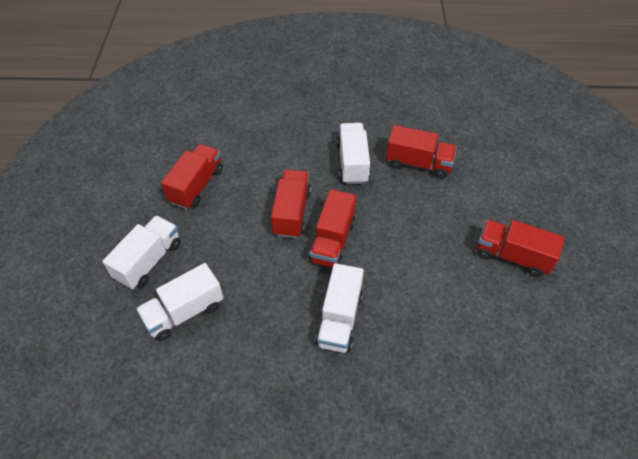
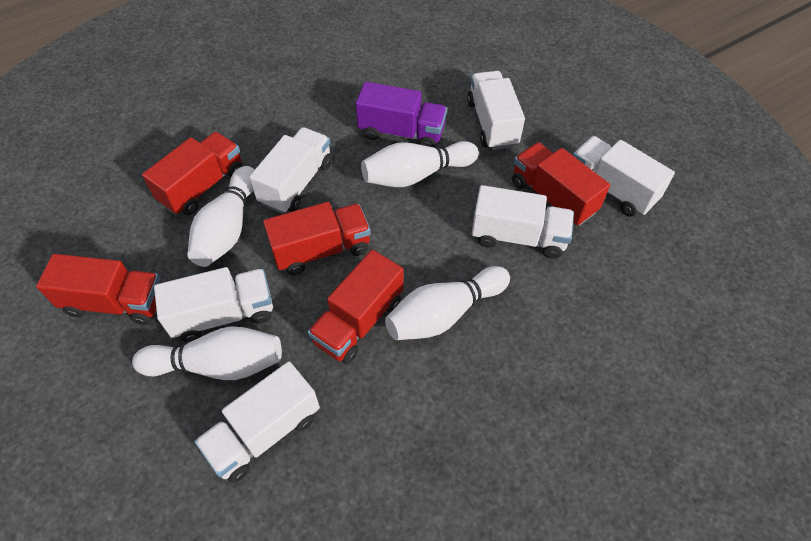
purple truck: 0 -> 1
white bowling pin: 0 -> 4
white truck: 4 -> 6

